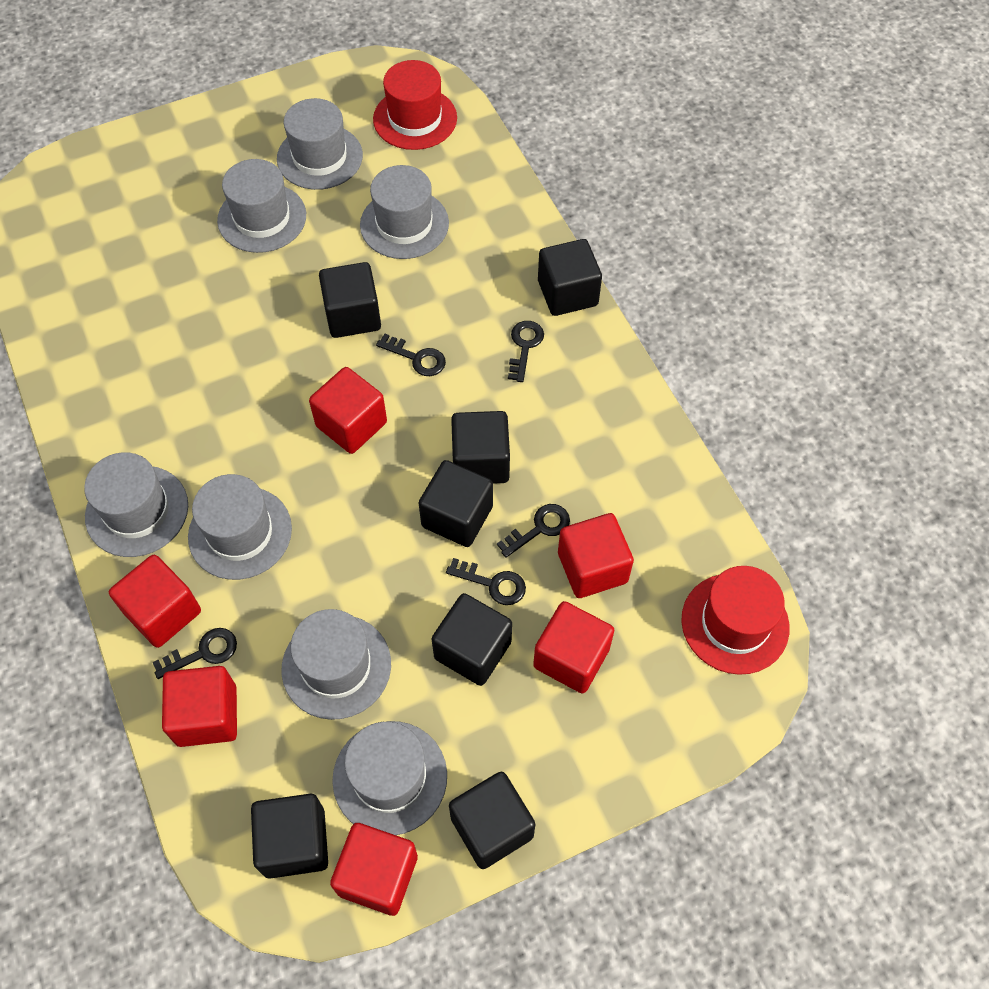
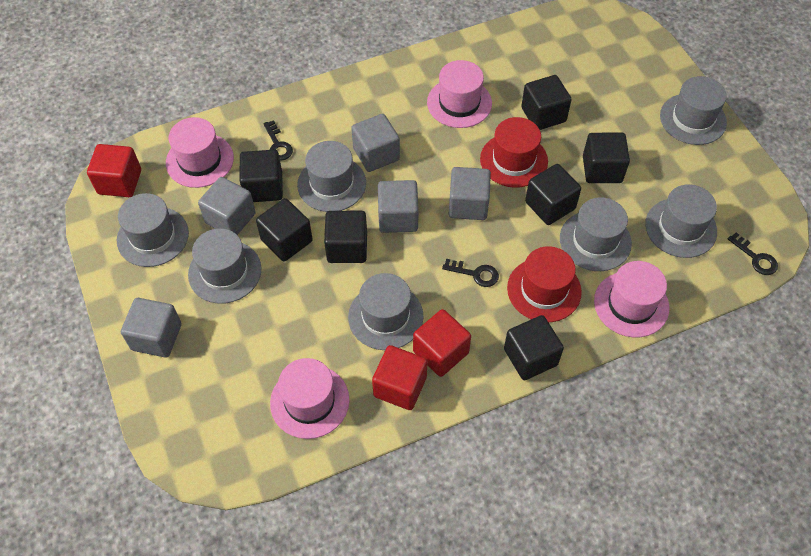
black key: 5 -> 3
grey cube: 0 -> 5
pink hat: 0 -> 4
red cube: 6 -> 3

